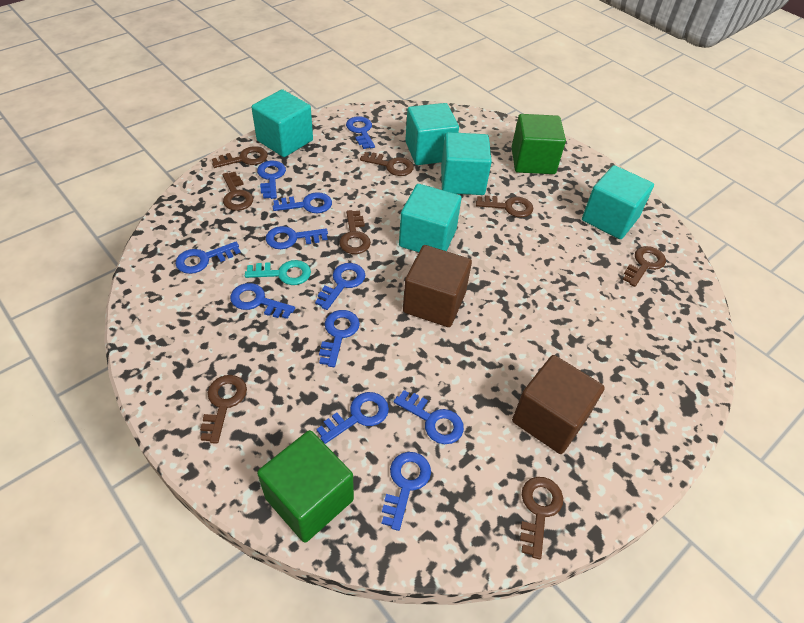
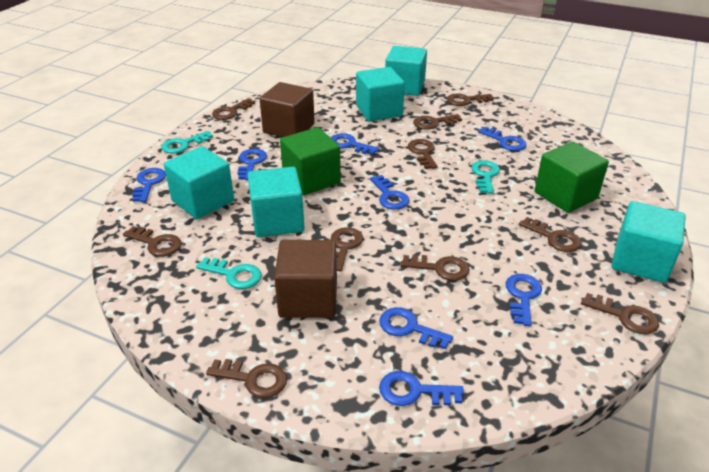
blue key: 11 -> 8
brown key: 8 -> 10
turquoise key: 1 -> 3

